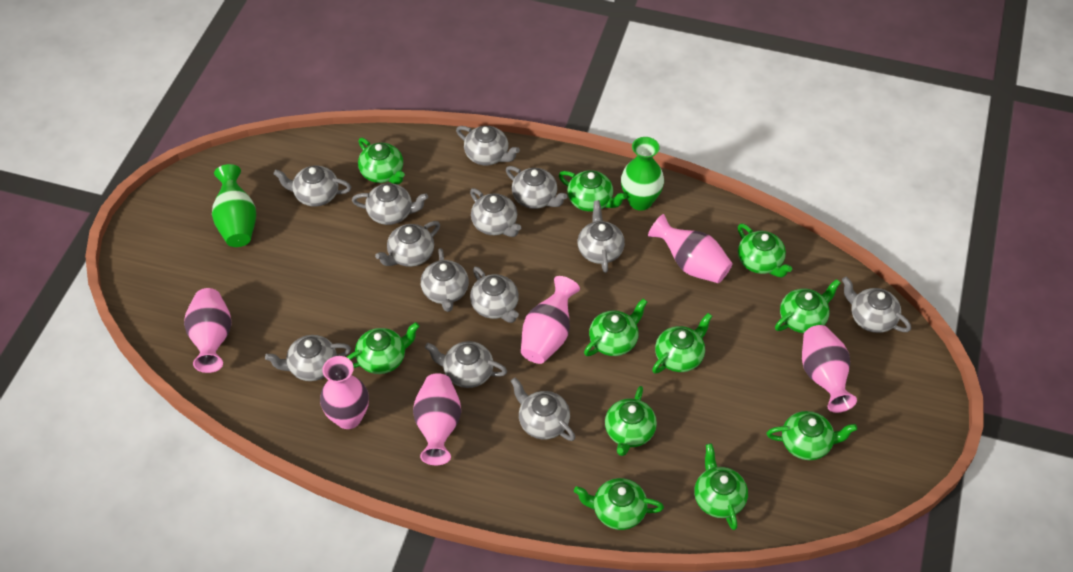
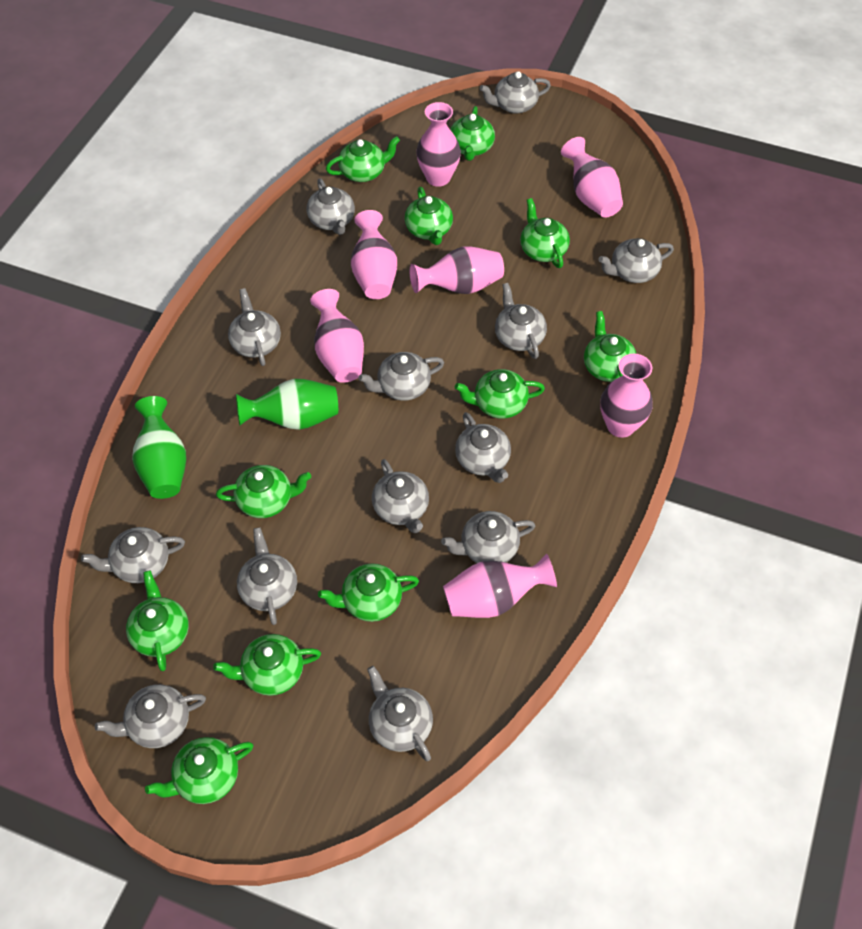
pink vase: 6 -> 7

